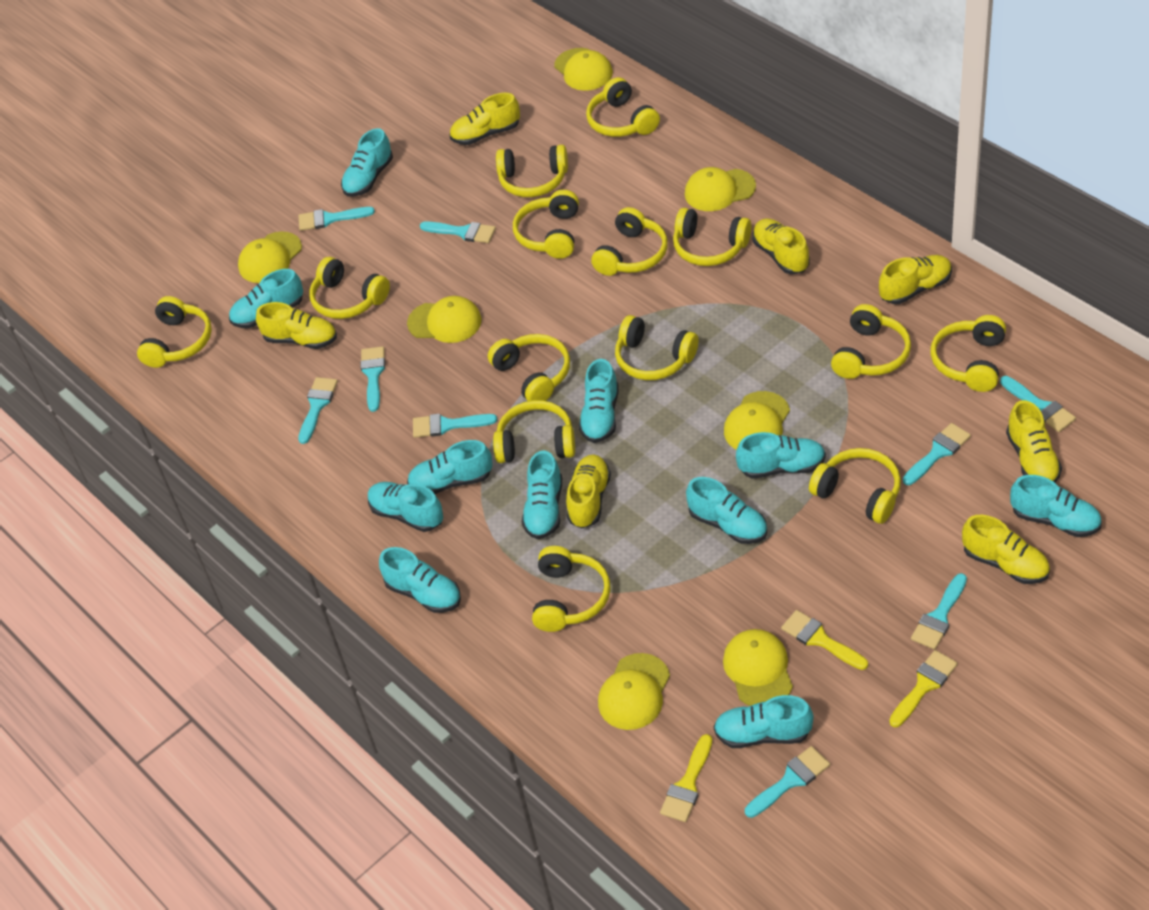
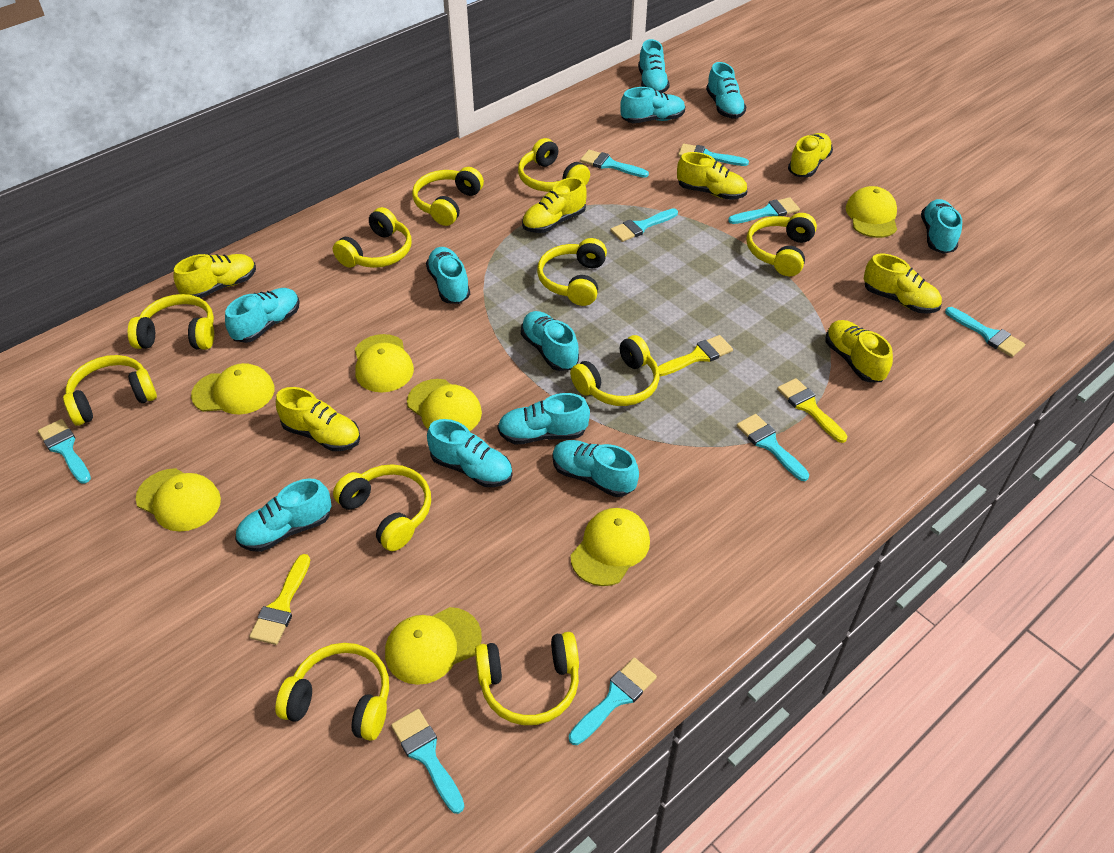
yellow headphones: 14 -> 11

